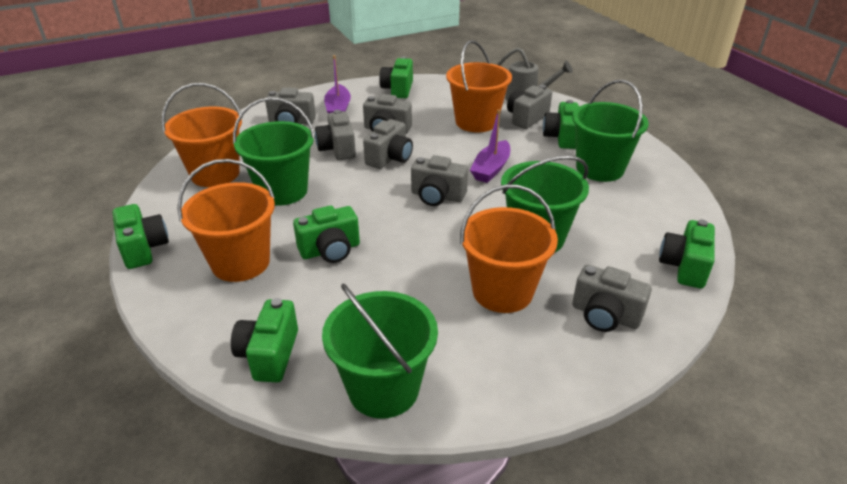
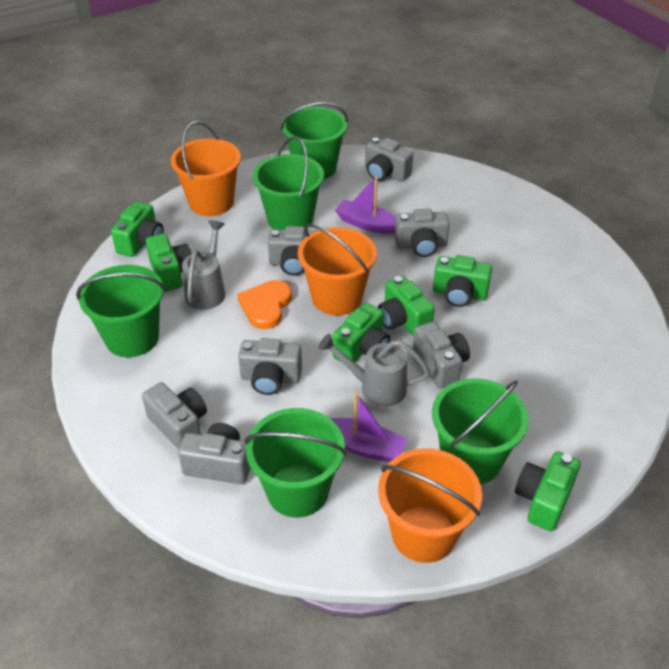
green bucket: 4 -> 5
grey watering can: 1 -> 2
orange bucket: 4 -> 3
orange heart: 0 -> 1

